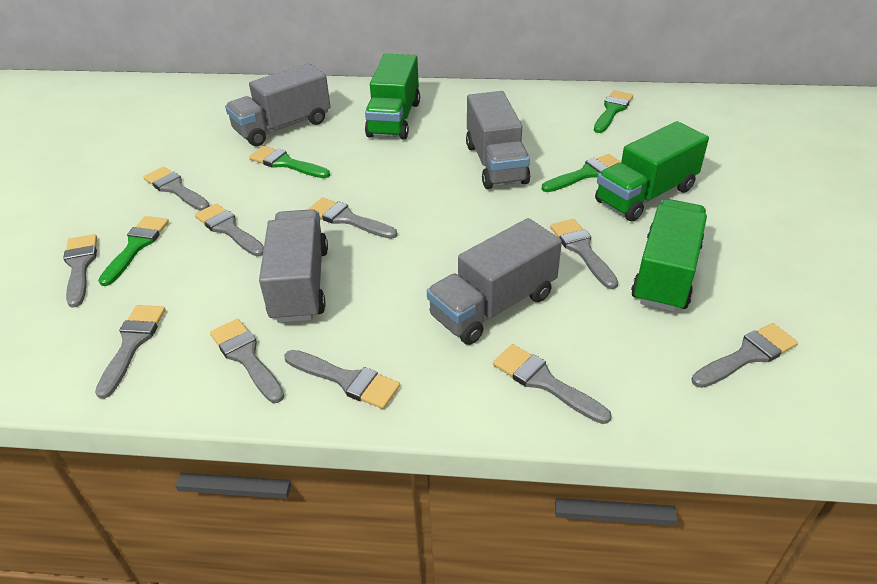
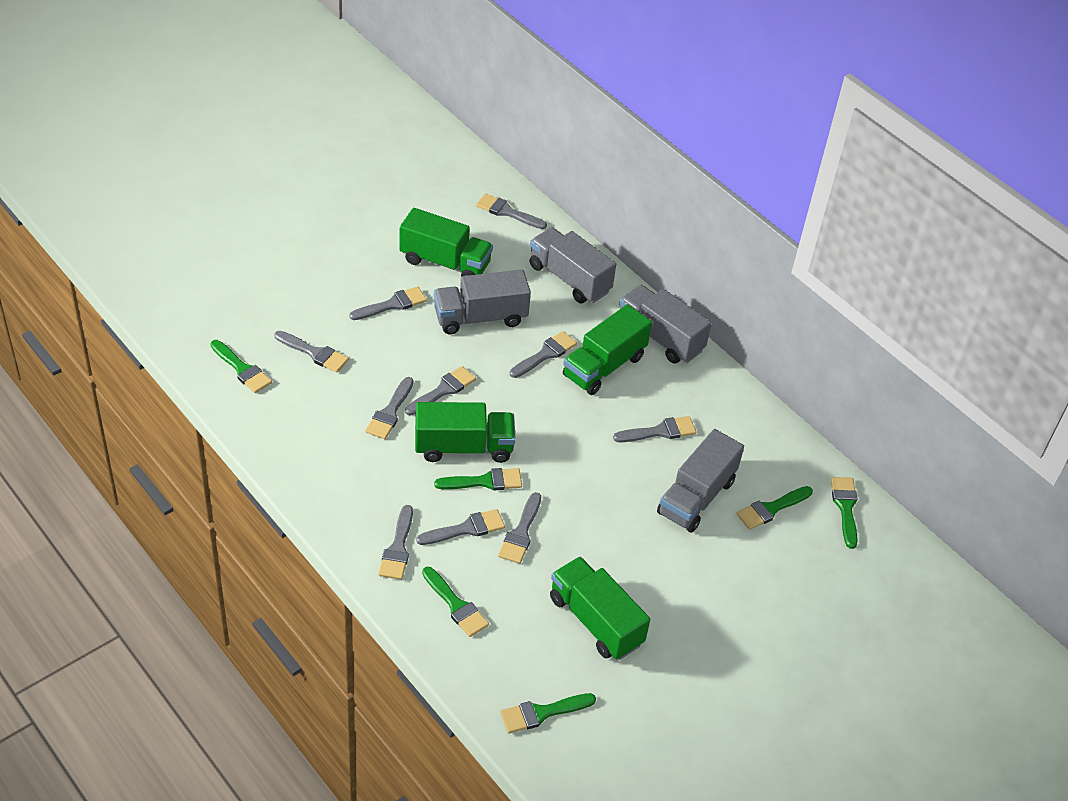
green brush: 4 -> 6
green truck: 3 -> 4

